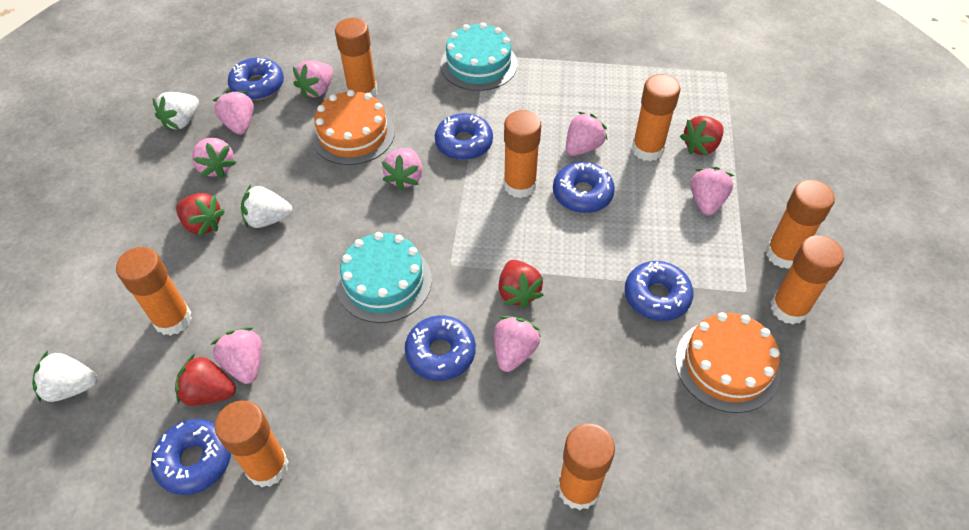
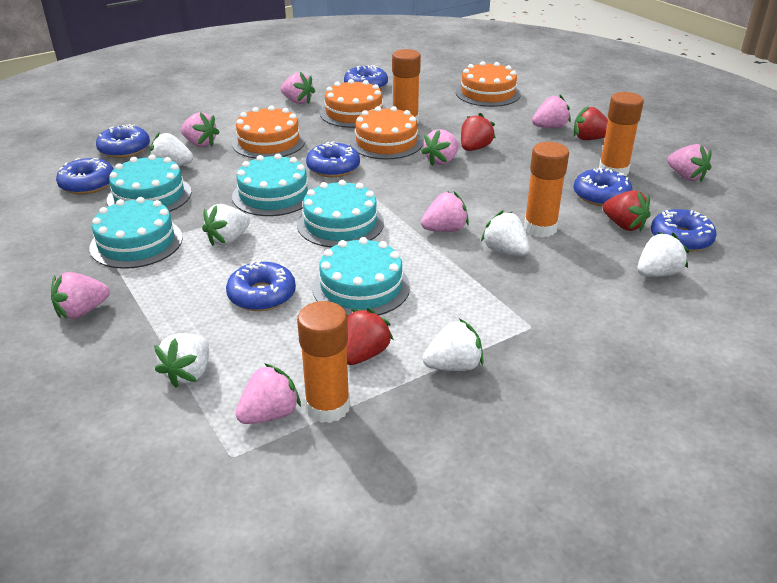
blue donut: 6 -> 7
orange cake: 2 -> 4
orange glue stick: 8 -> 4
turquoise cake: 2 -> 5
white strawberry: 3 -> 6

